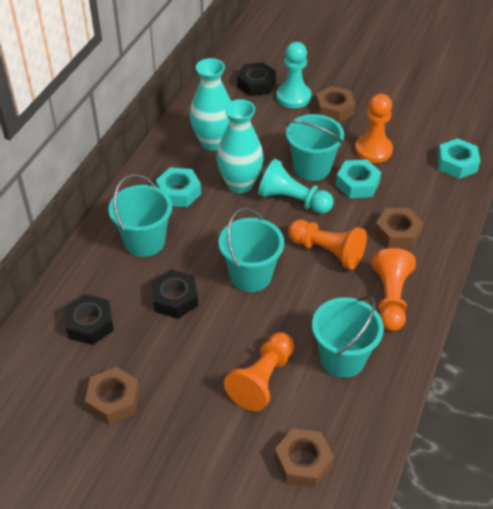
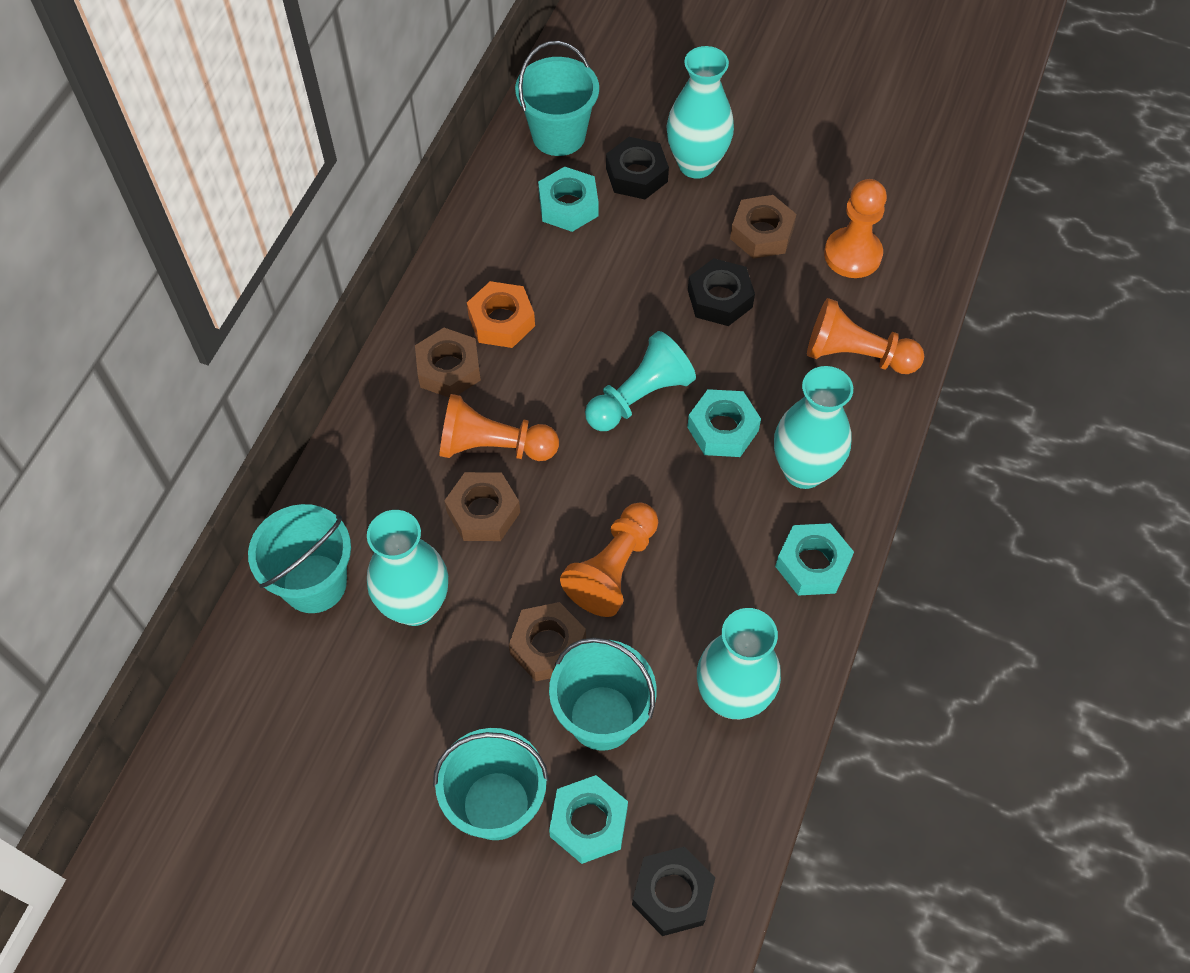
orange nut: 0 -> 1
turquoise nut: 3 -> 4
turquoise pawn: 2 -> 1
turquoise vase: 2 -> 4

